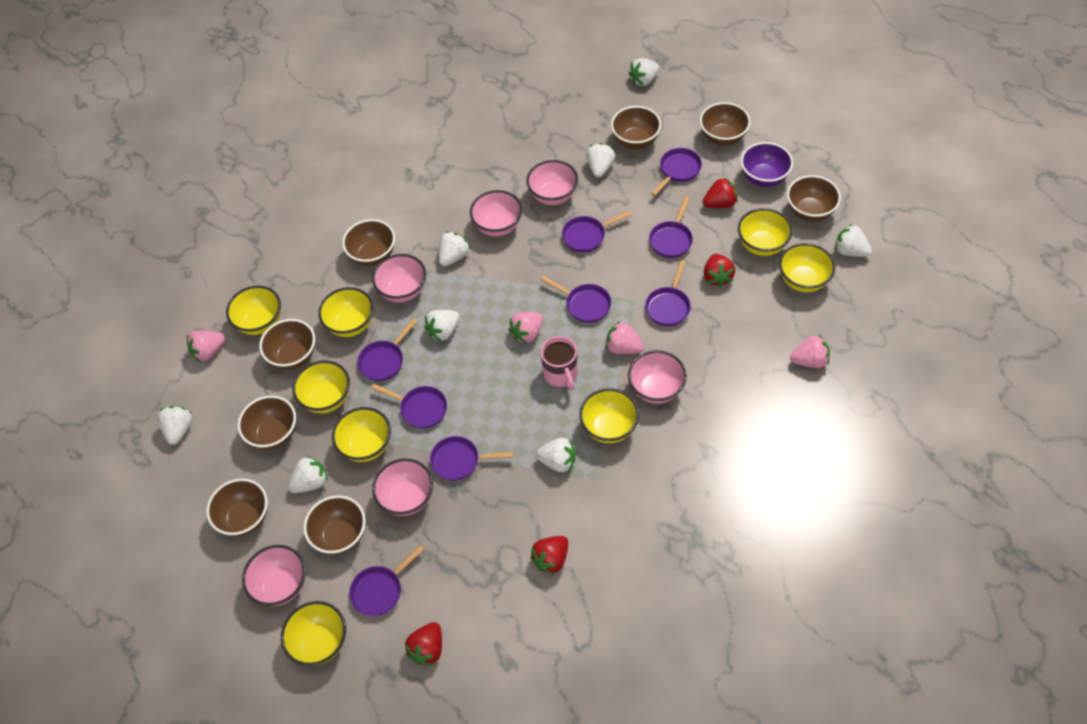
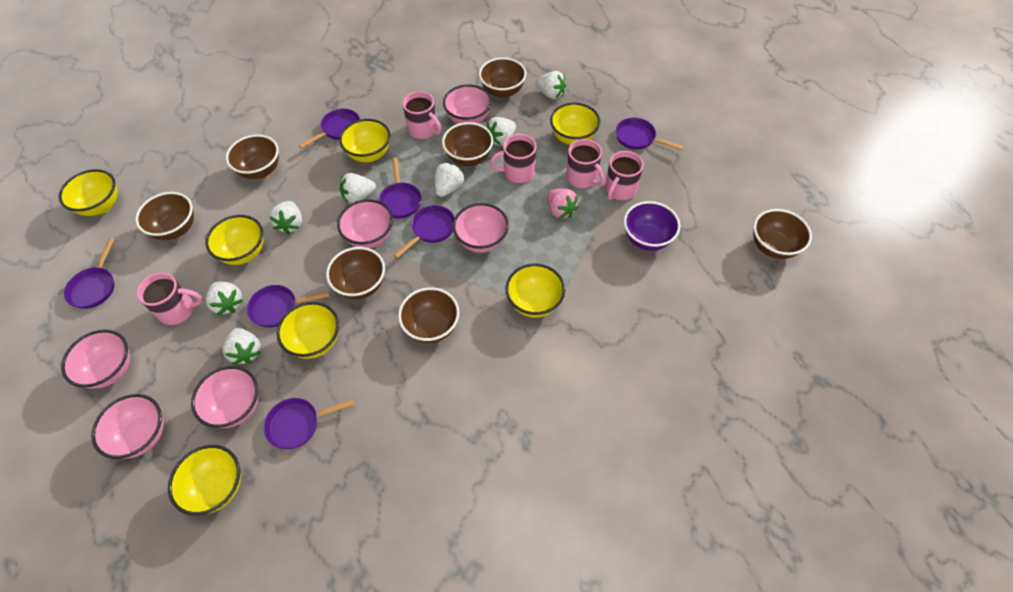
brown bowl: 8 -> 7
pink mug: 1 -> 5
pink strawberry: 4 -> 1
purple pan: 9 -> 7
red strawberry: 4 -> 0
white strawberry: 8 -> 7
yellow bowl: 8 -> 7

